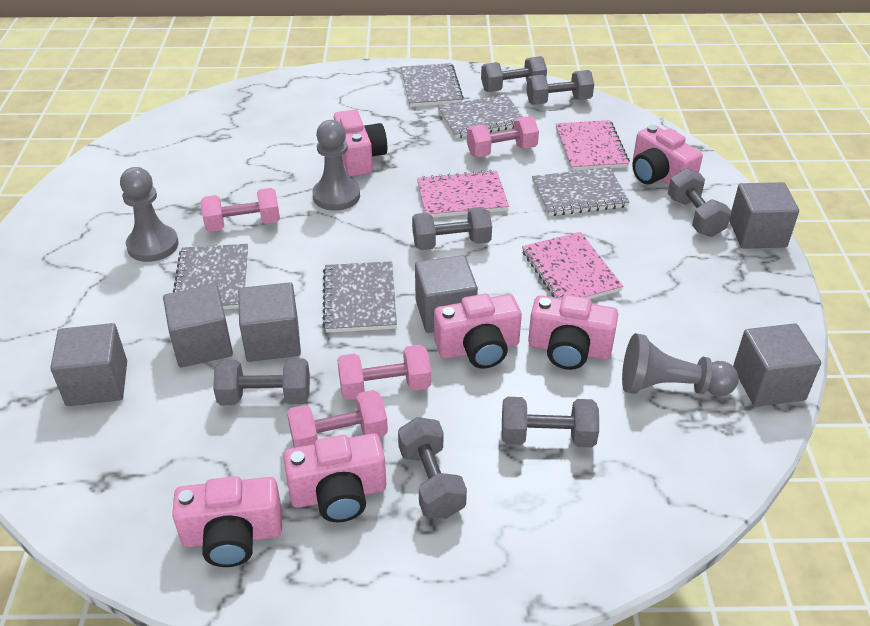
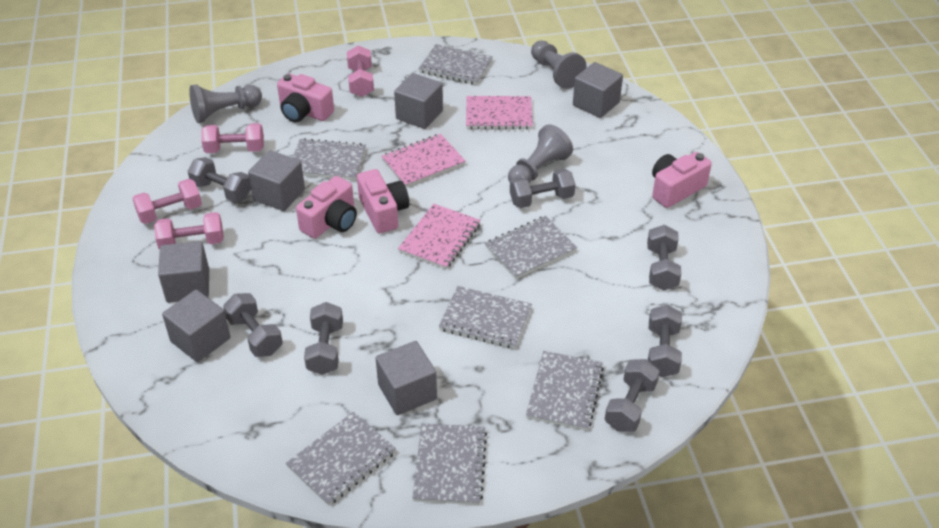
grey notebook: 5 -> 7
pink camera: 6 -> 4

